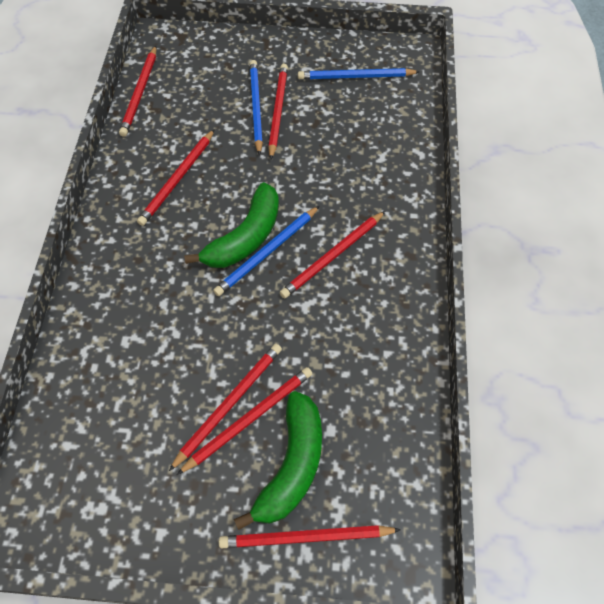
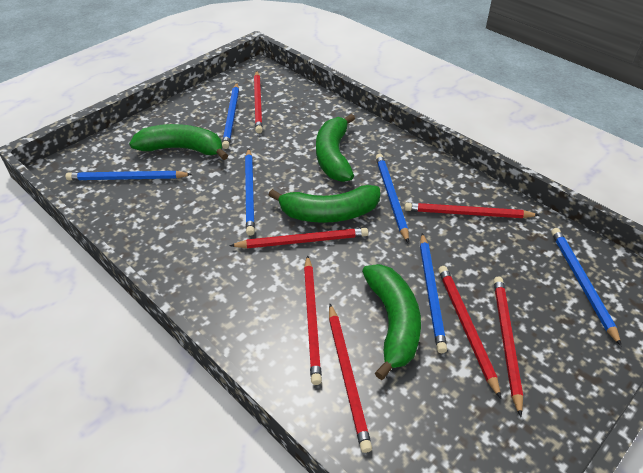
blue pencil: 3 -> 6
green banana: 2 -> 4

